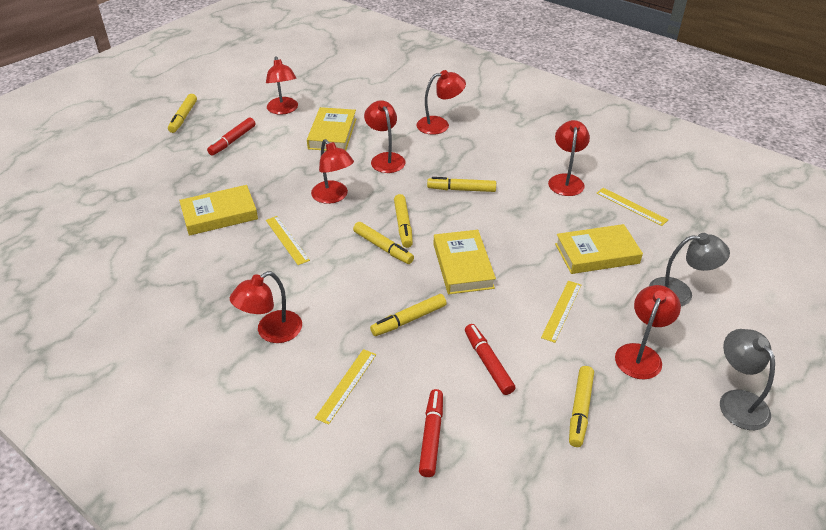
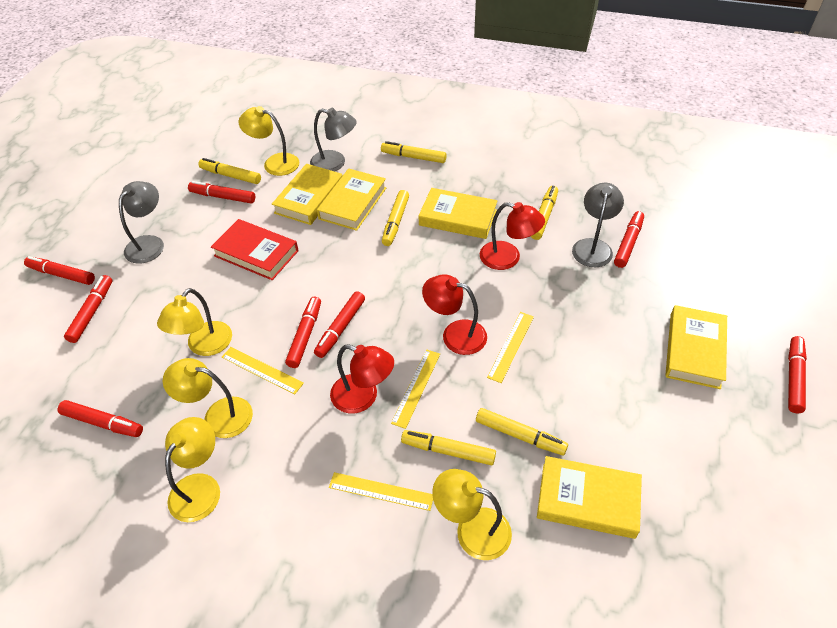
grey lamp: 2 -> 3
red book: 0 -> 1
red lamp: 7 -> 3
red marker: 3 -> 8
yellow book: 4 -> 5
yellow lamp: 0 -> 5

